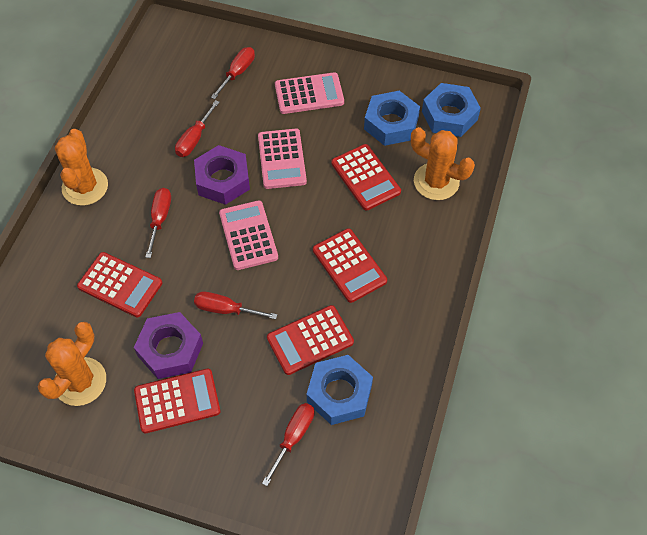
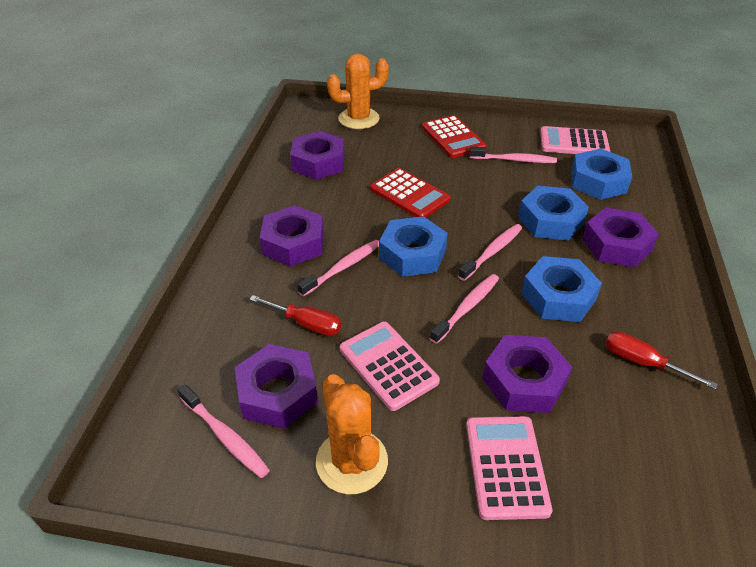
blue nut: 3 -> 4
orange cactus: 3 -> 2
pink toothbrush: 0 -> 5
purple nut: 2 -> 5
red calculator: 5 -> 2
red screwdriver: 5 -> 2

